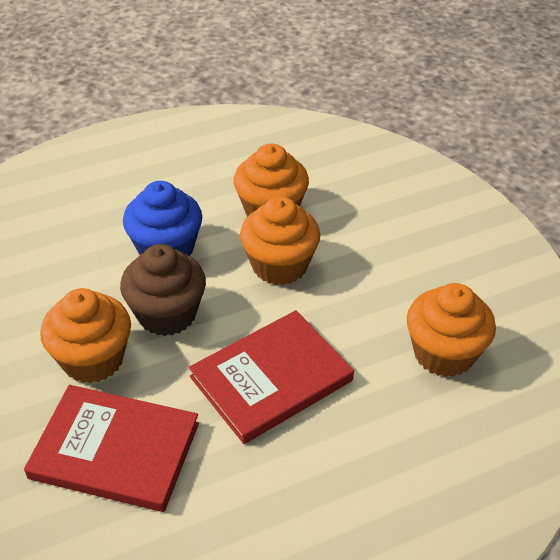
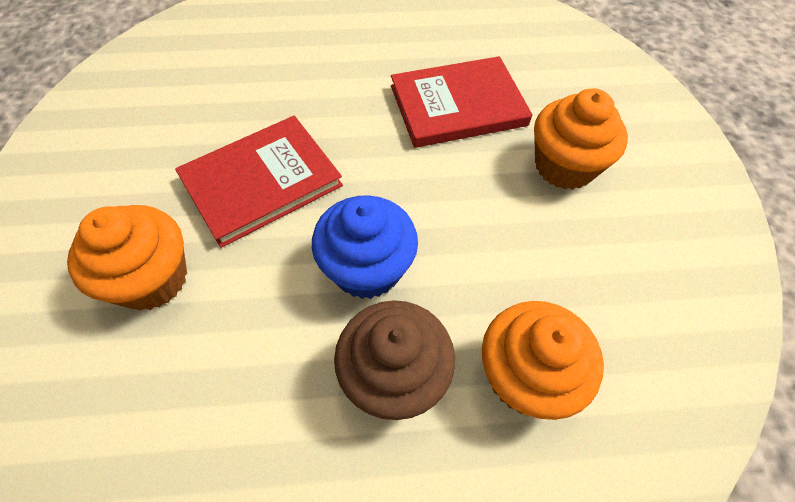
orange cupcake: 4 -> 3

